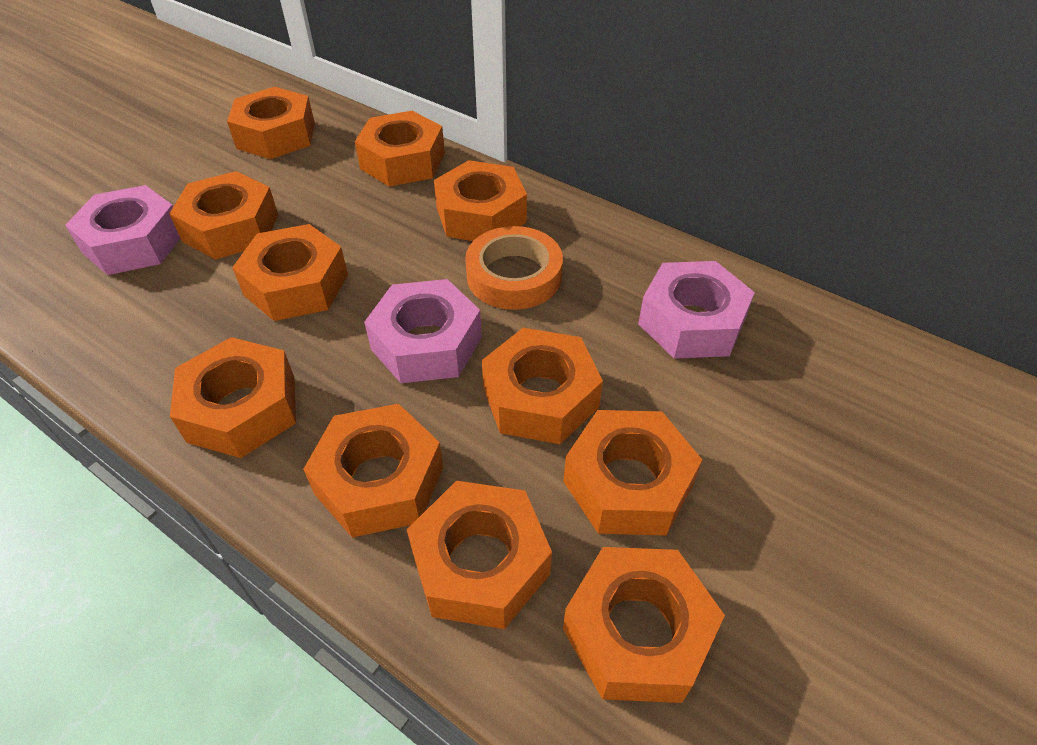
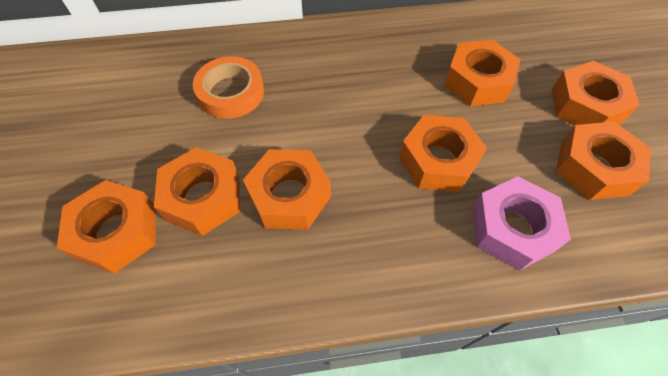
orange nut: 11 -> 7
pink nut: 3 -> 1

